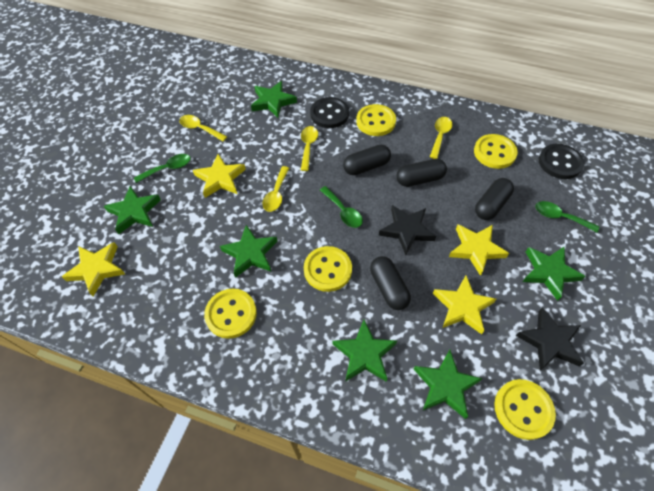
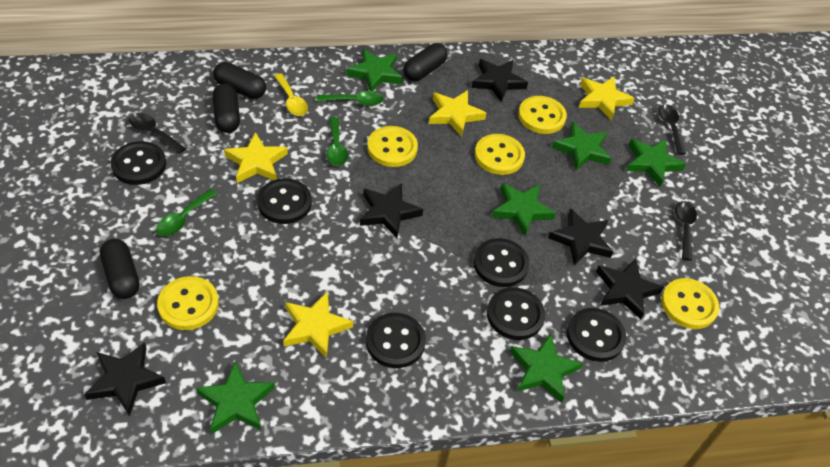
black button: 2 -> 6
black spoon: 0 -> 3
black star: 2 -> 5
yellow spoon: 4 -> 1

